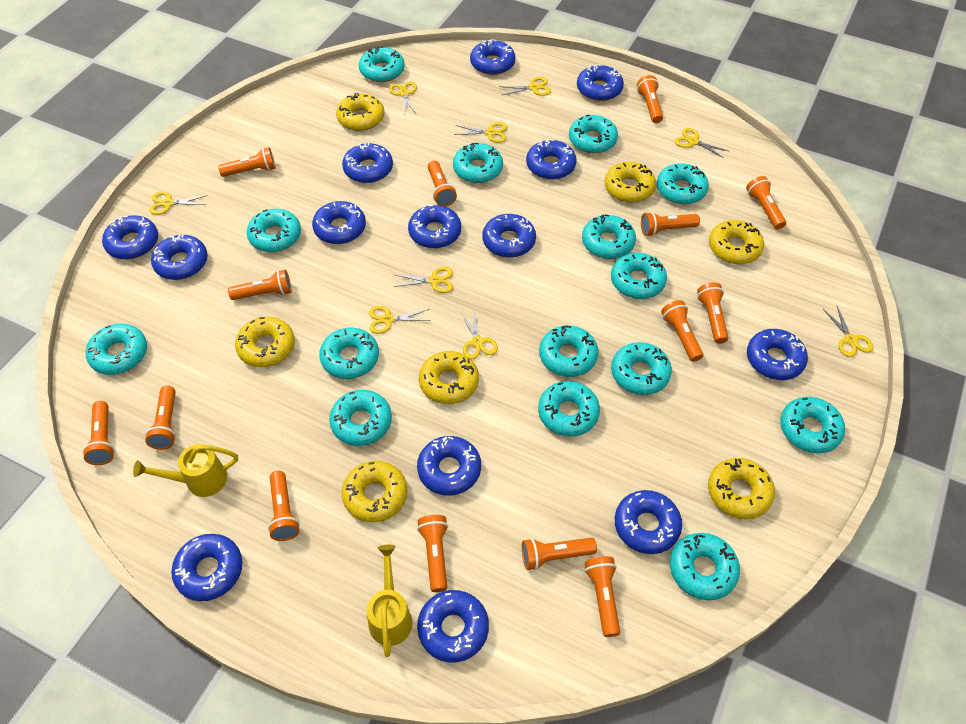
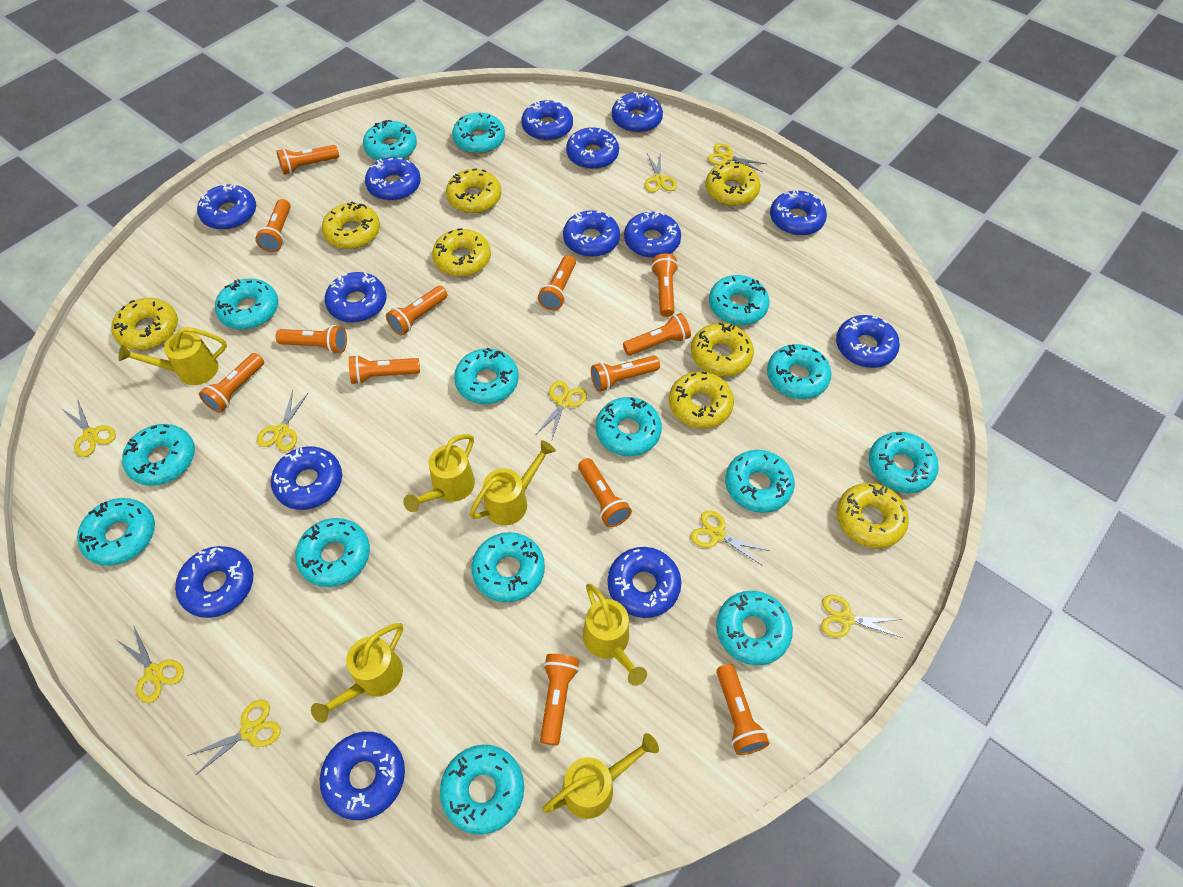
orange flashlight: 14 -> 13
yellow donut: 7 -> 8
yellow watering can: 2 -> 6

